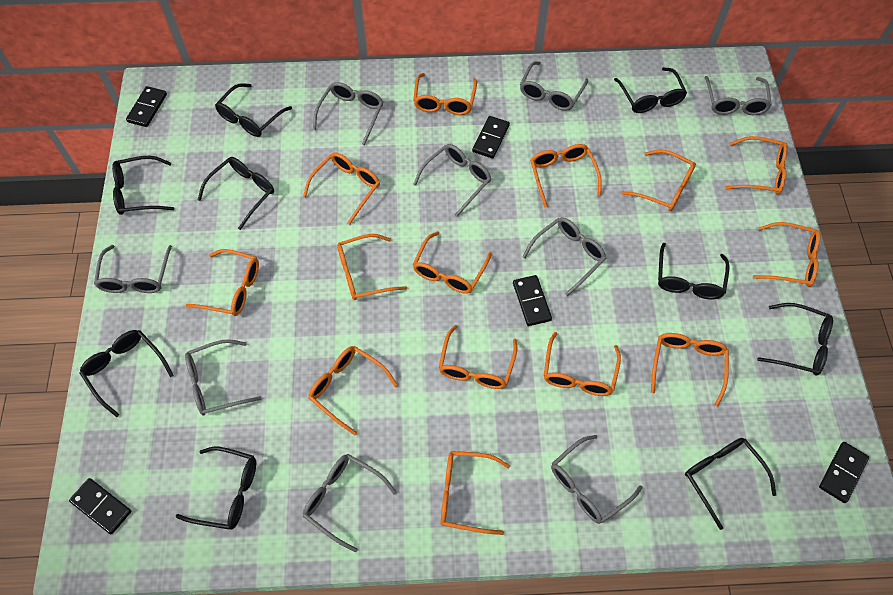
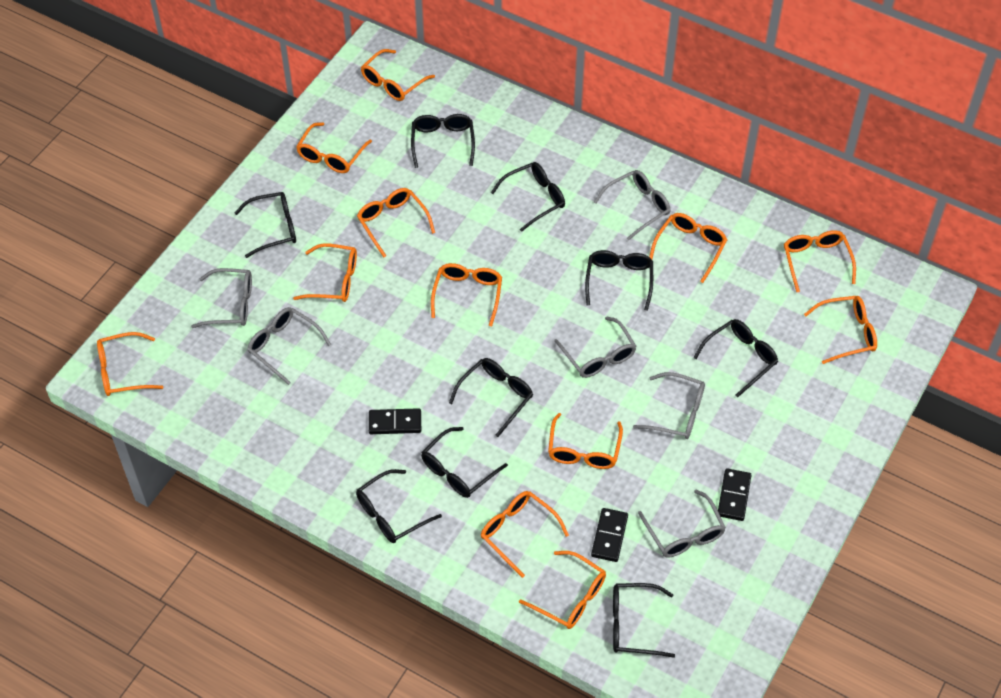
black domino: 5 -> 3
grey glasses: 9 -> 6
orange glasses: 14 -> 12

